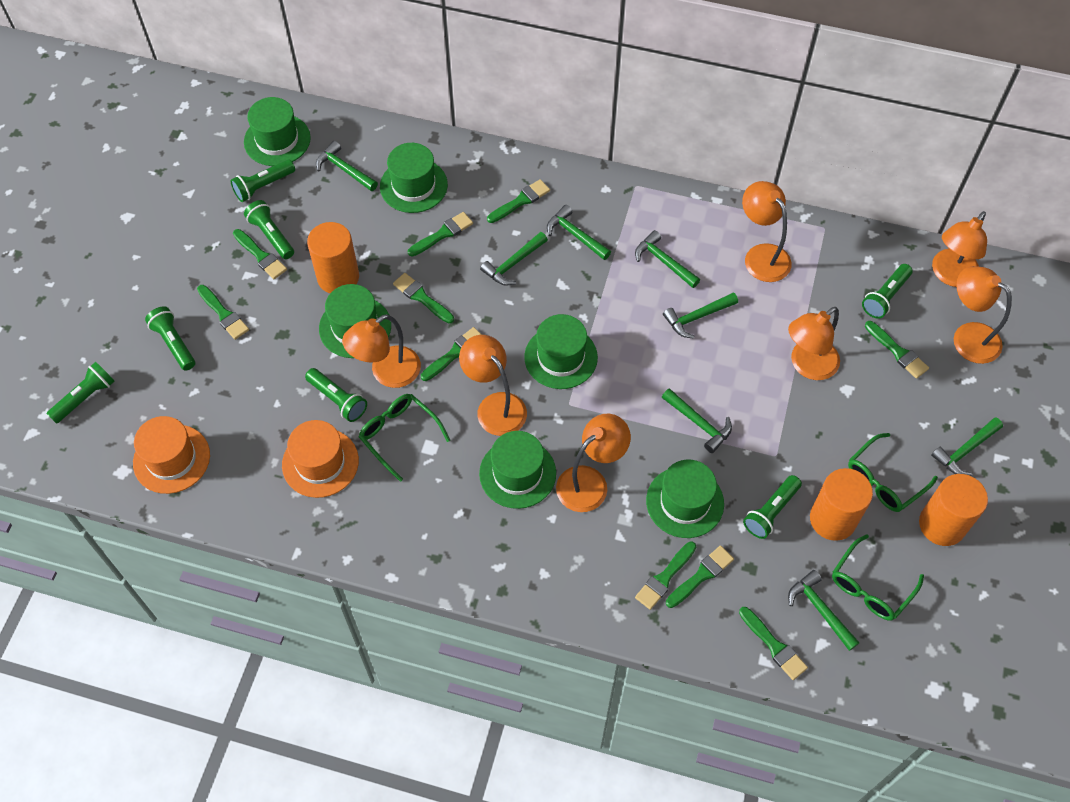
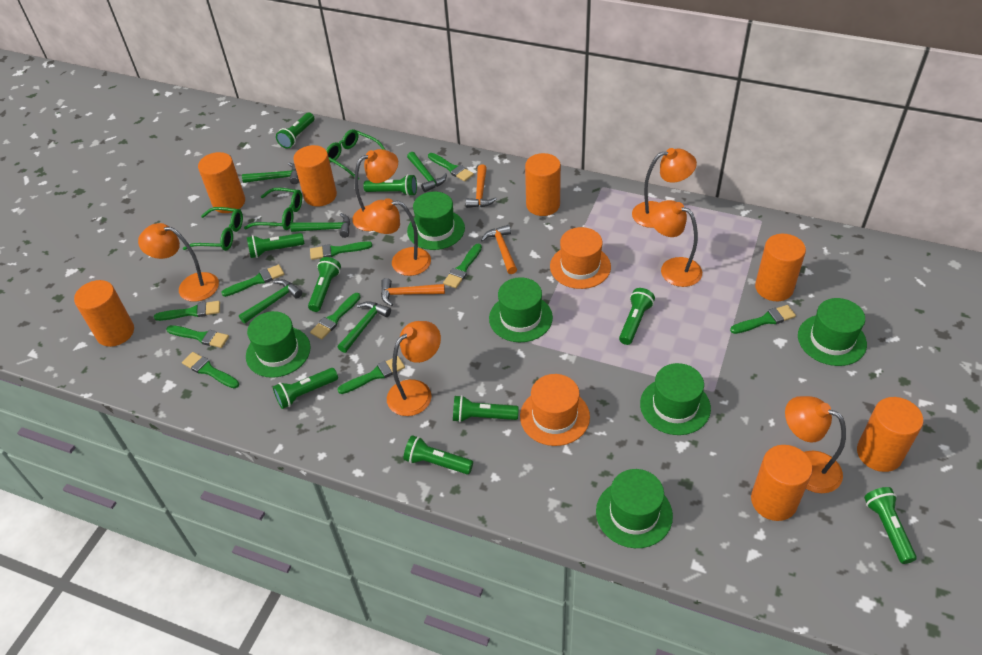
green flashlight: 7 -> 9
green hammer: 8 -> 5
orange cylinder: 3 -> 7
orange hammer: 0 -> 3

